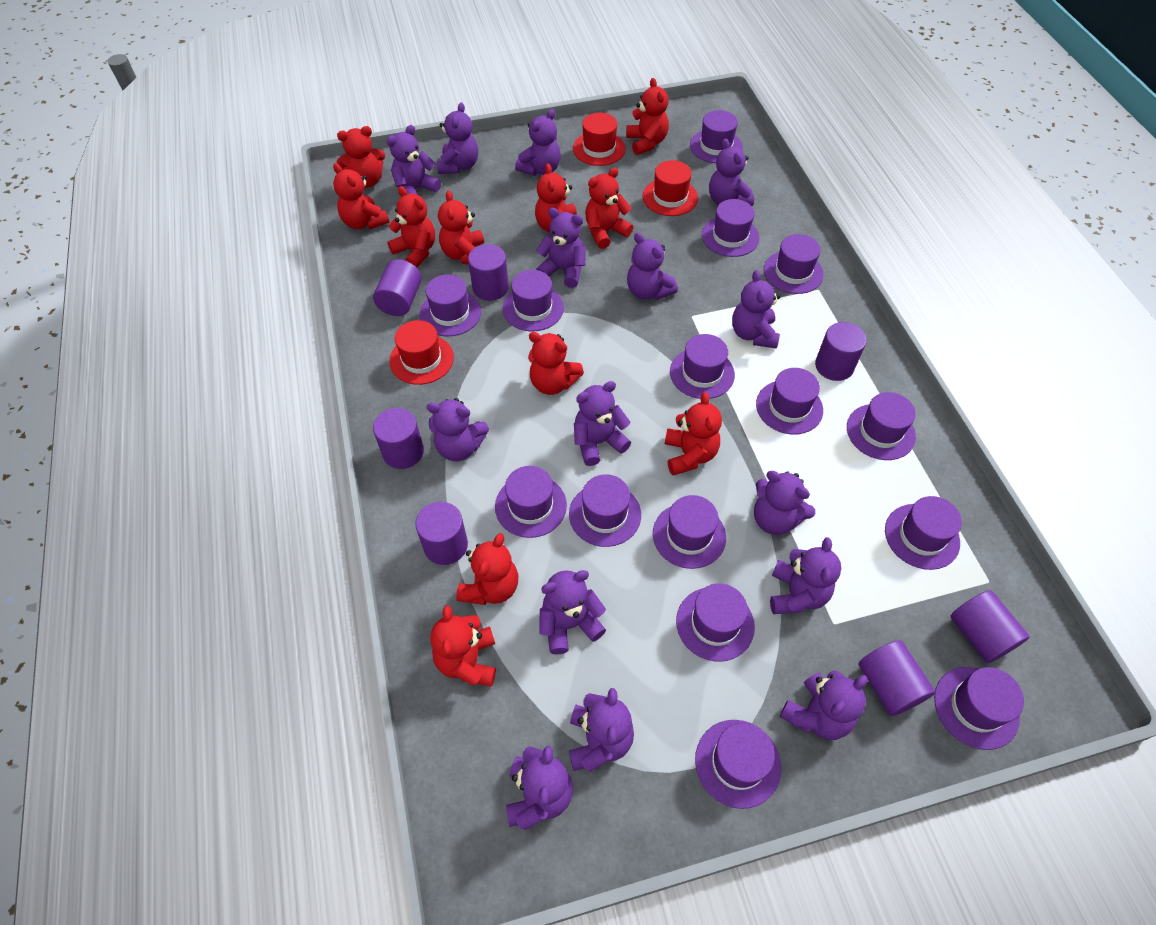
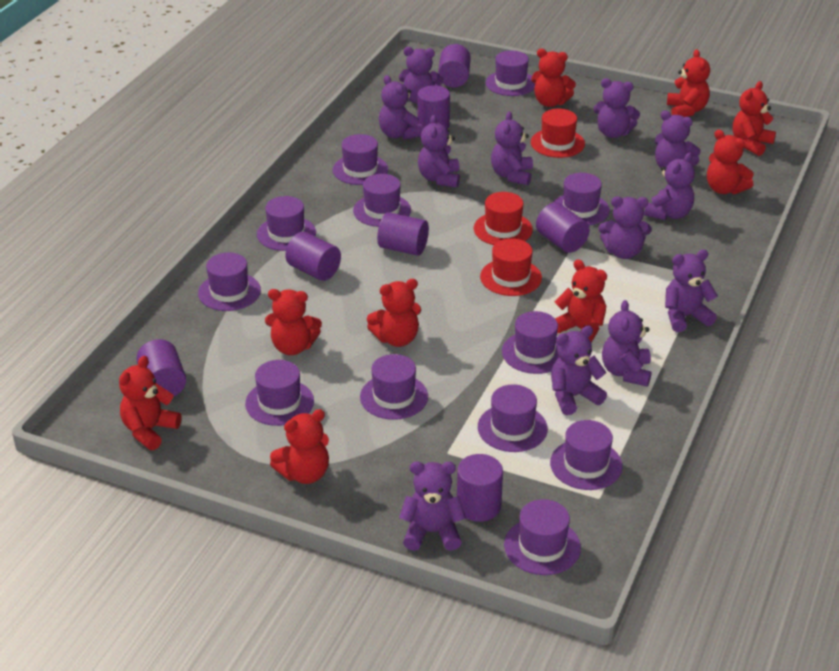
purple hat: 15 -> 12
purple teddy bear: 15 -> 12
red teddy bear: 11 -> 9

